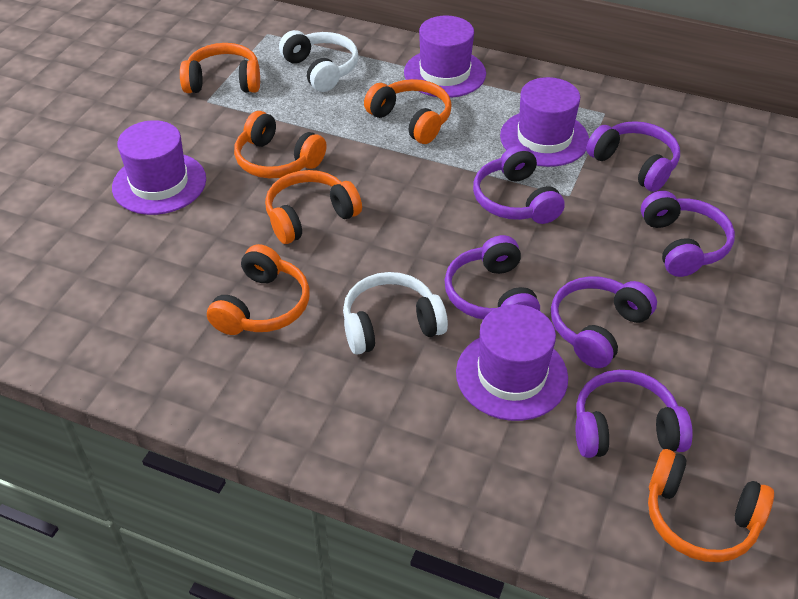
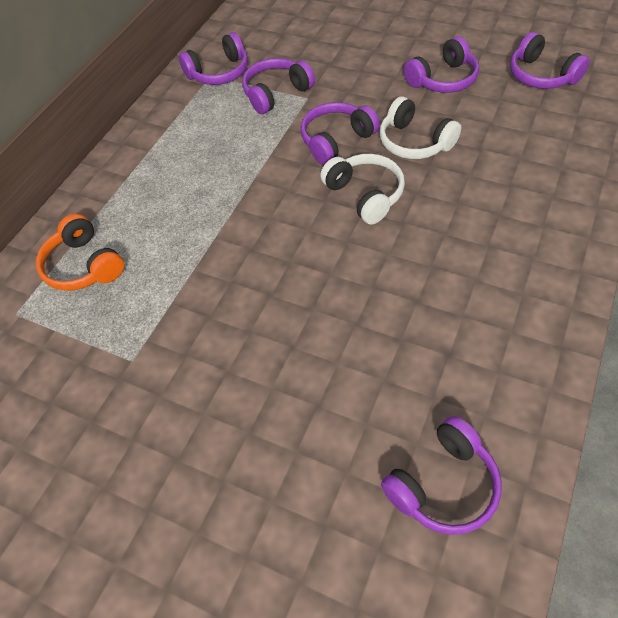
orange headphones: 6 -> 1
purple hat: 4 -> 0

